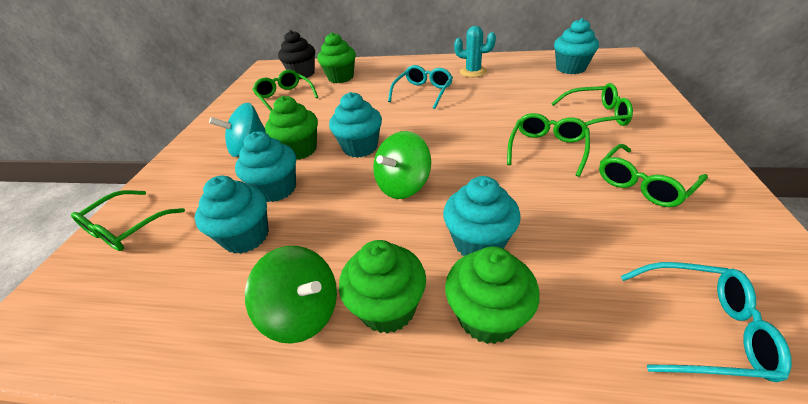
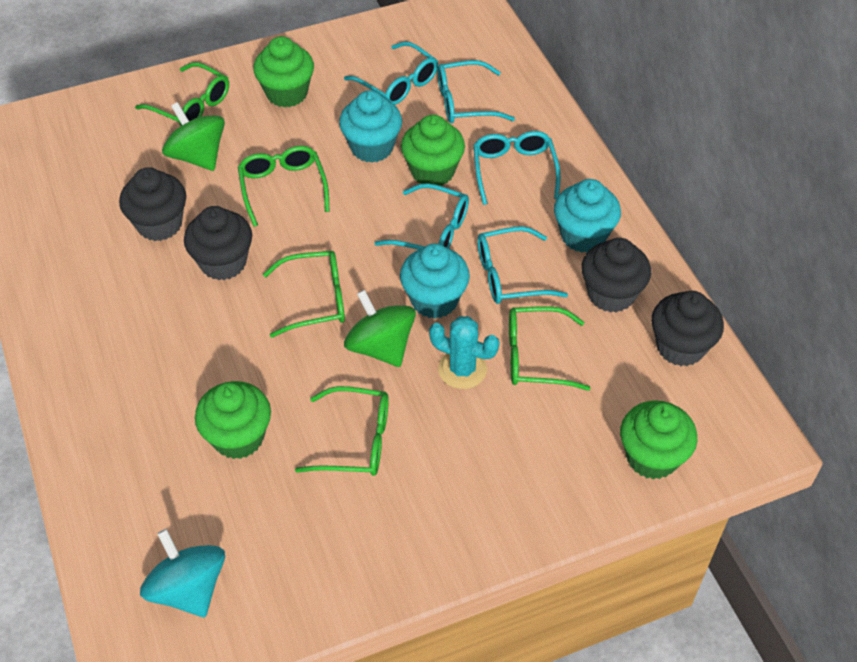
black cupcake: 1 -> 4
turquoise cupcake: 5 -> 3
turquoise glasses: 2 -> 5

